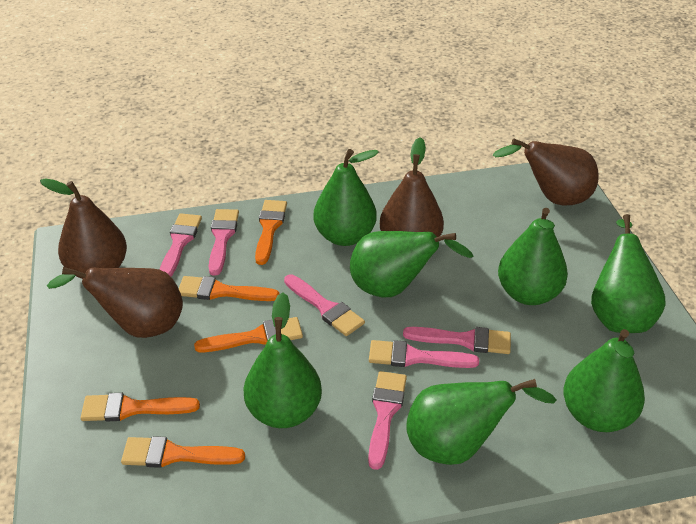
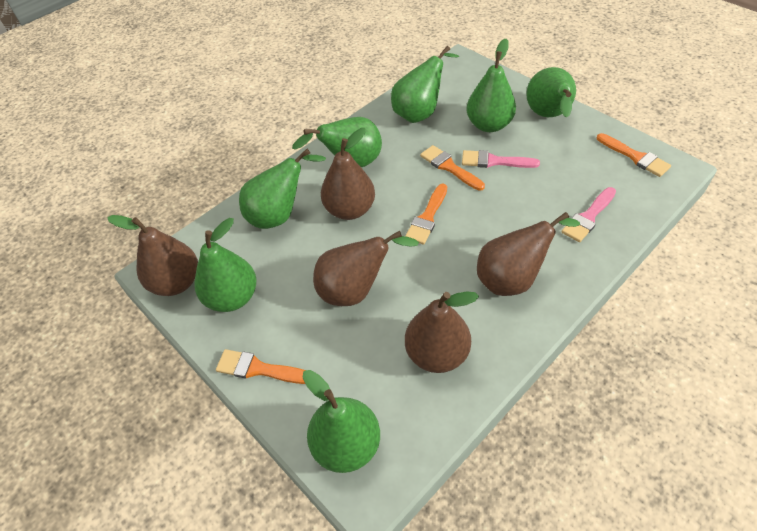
brown pear: 4 -> 5
orange brush: 5 -> 4
pink brush: 6 -> 2

